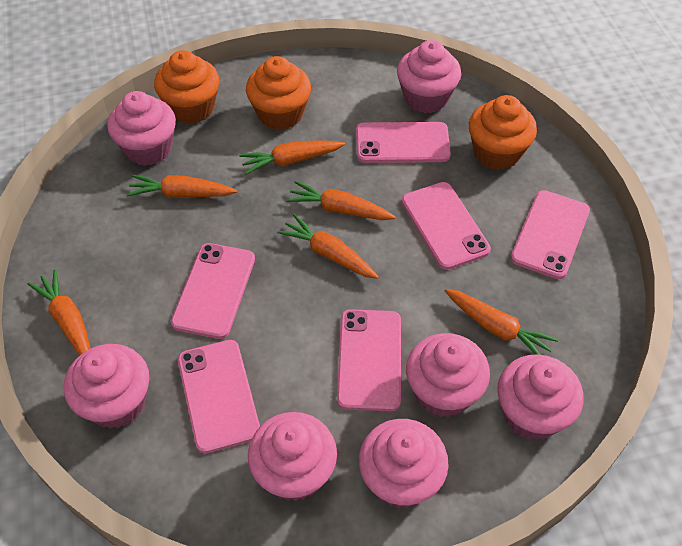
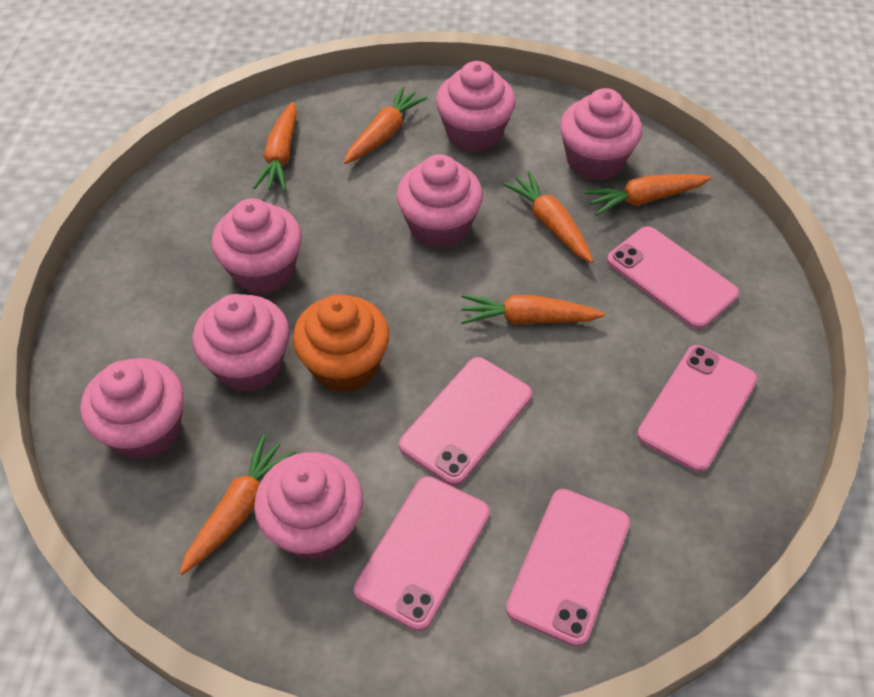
orange cupcake: 3 -> 1
pink phone: 6 -> 5

